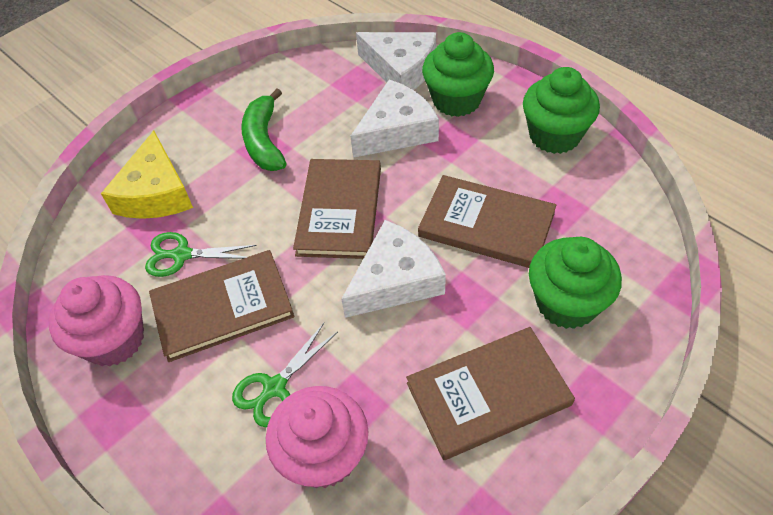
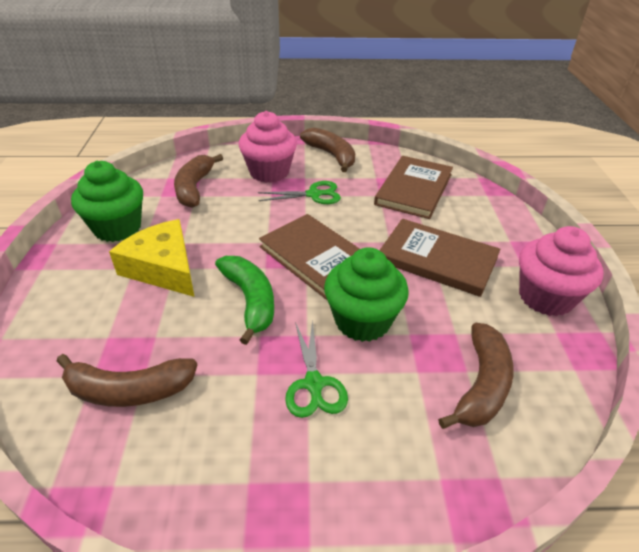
brown banana: 0 -> 4
brown book: 4 -> 3
green cupcake: 3 -> 2
white cheese: 3 -> 0

